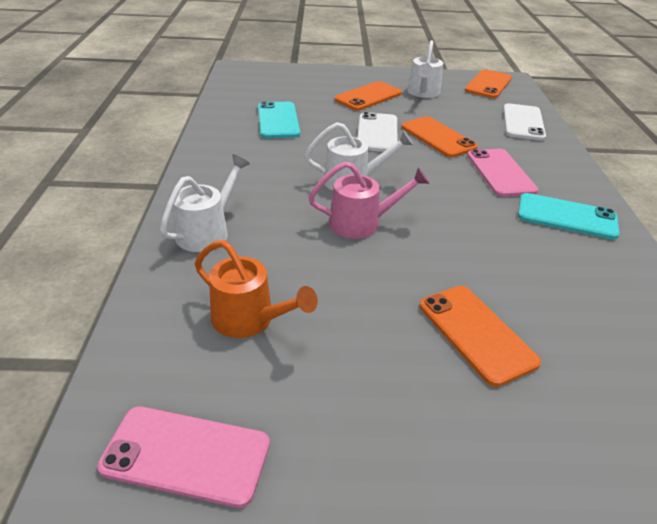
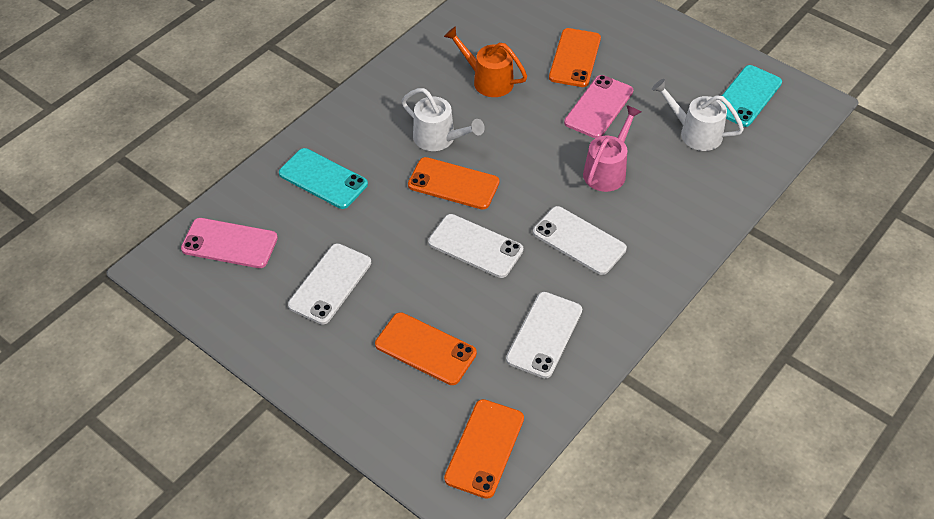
white phone: 2 -> 4
white watering can: 3 -> 2

